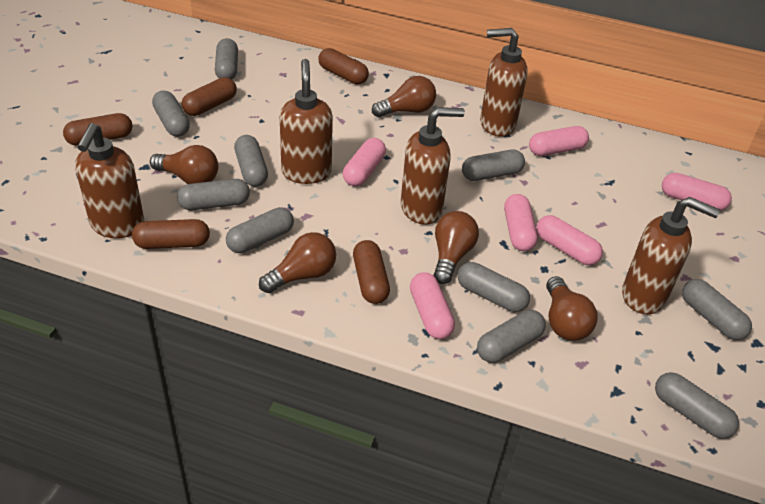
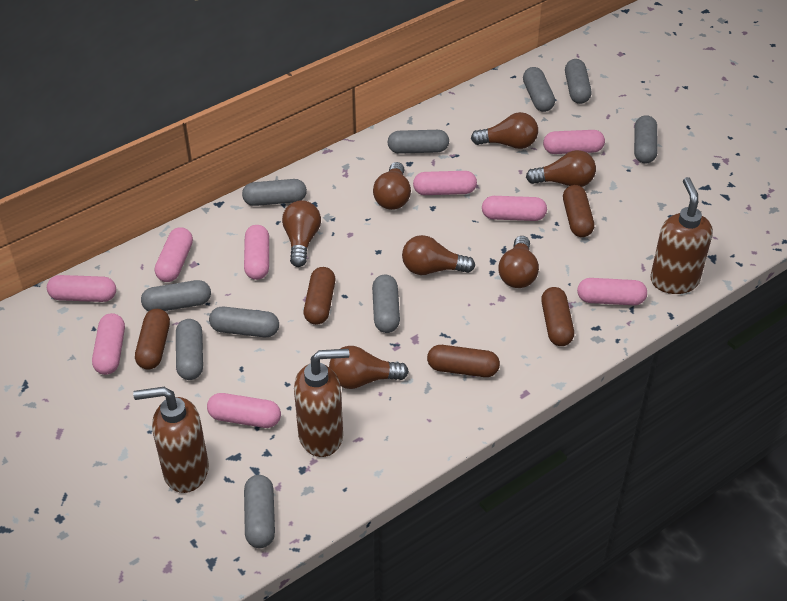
brown light bulb: 5 -> 7
brown soap dispenser: 5 -> 3
pink capsule: 6 -> 9

